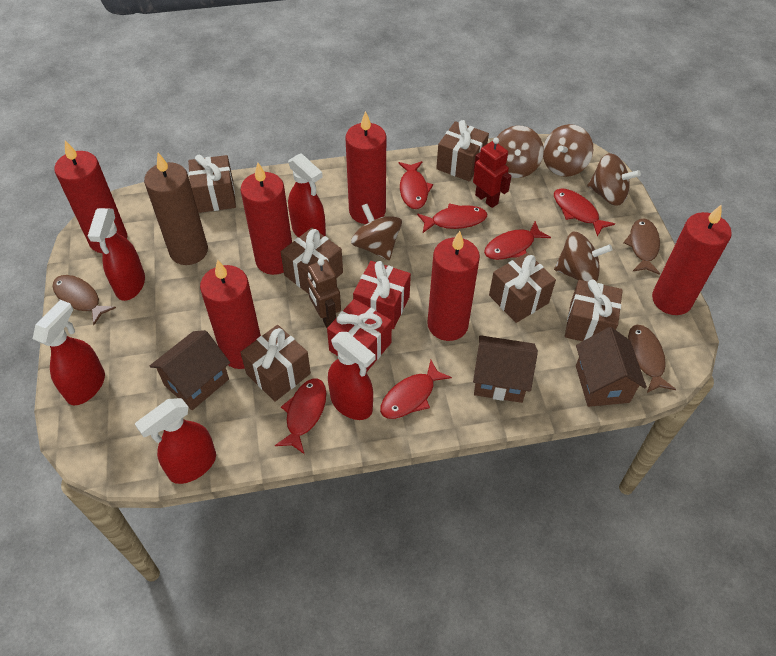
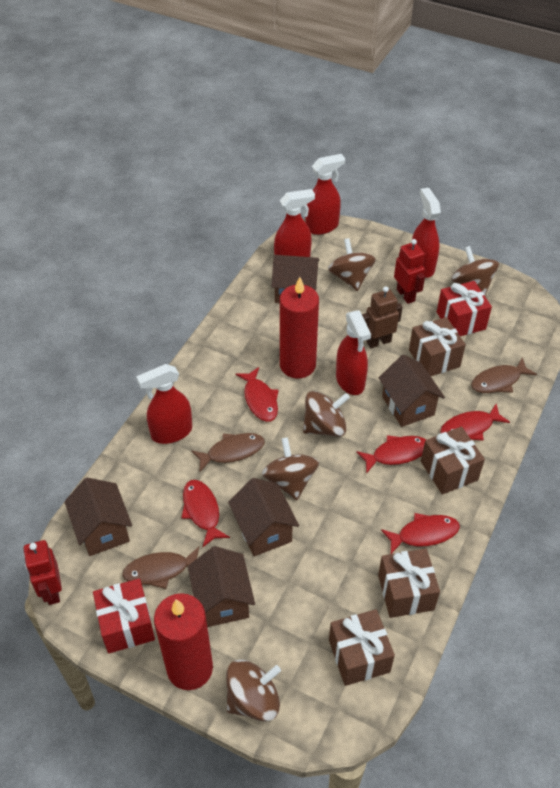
brown candle: 1 -> 0
brown gift: 6 -> 4
brown house: 3 -> 5
red candle: 6 -> 2
red fish: 6 -> 5
red robot: 1 -> 2

